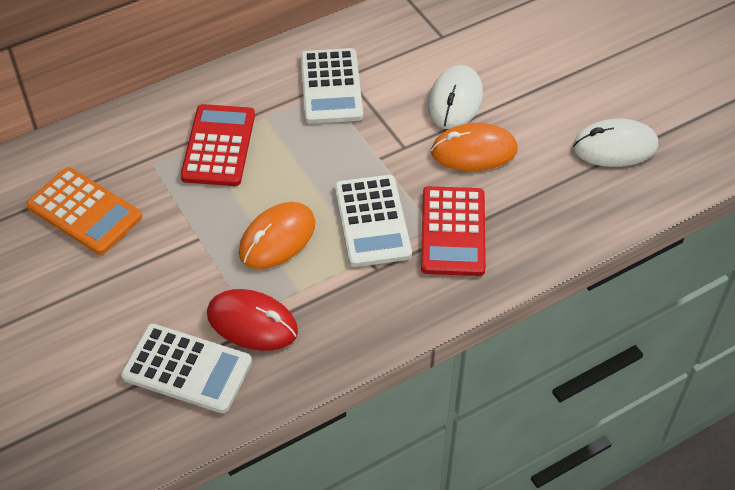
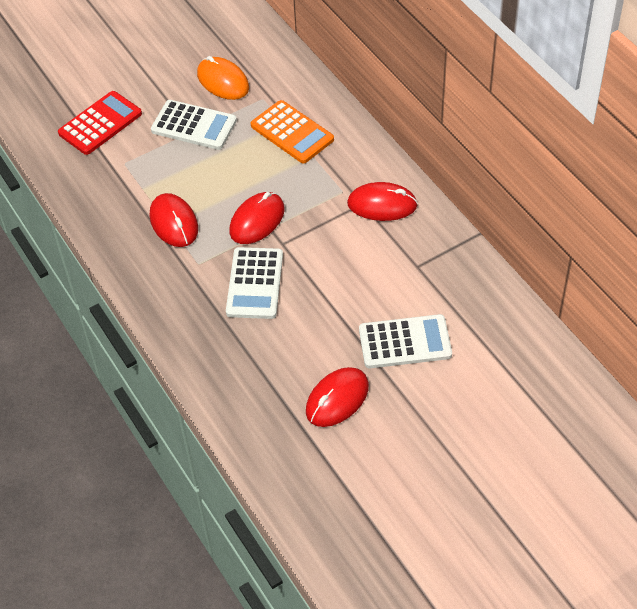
orange mouse: 2 -> 1
red calculator: 2 -> 1
red mouse: 1 -> 4
white mouse: 2 -> 0

